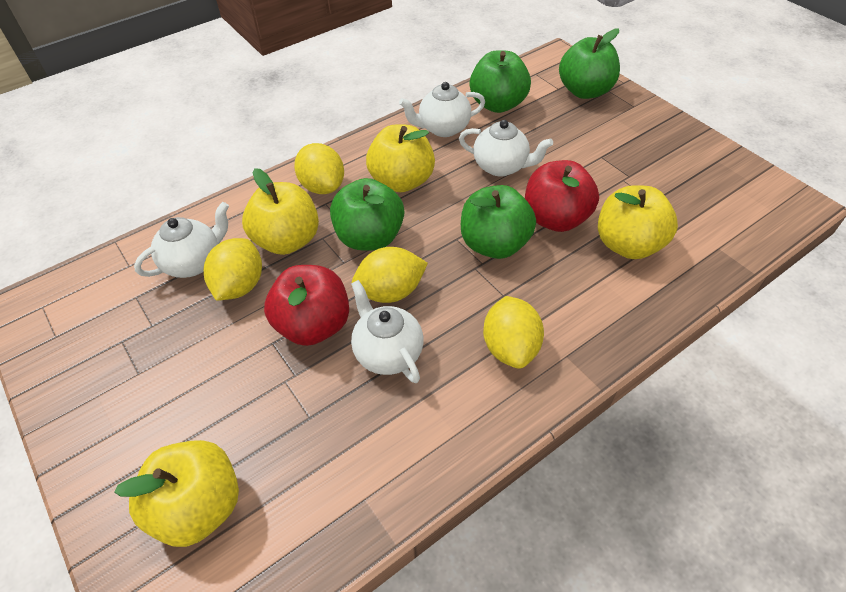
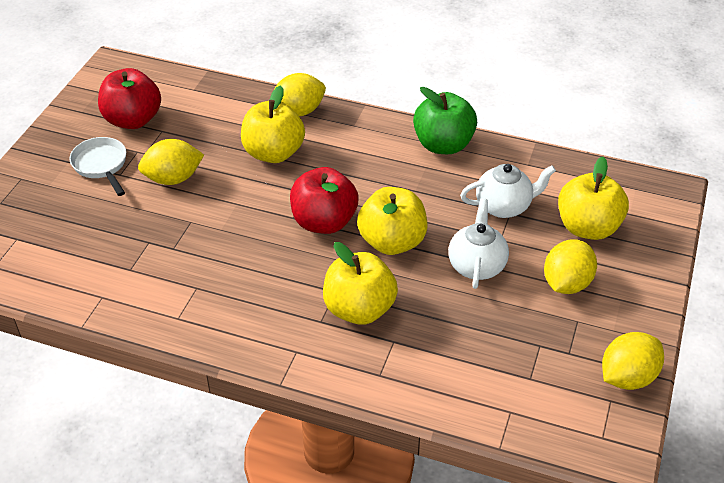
green apple: 4 -> 1
white pan: 0 -> 1
white teapot: 4 -> 2

